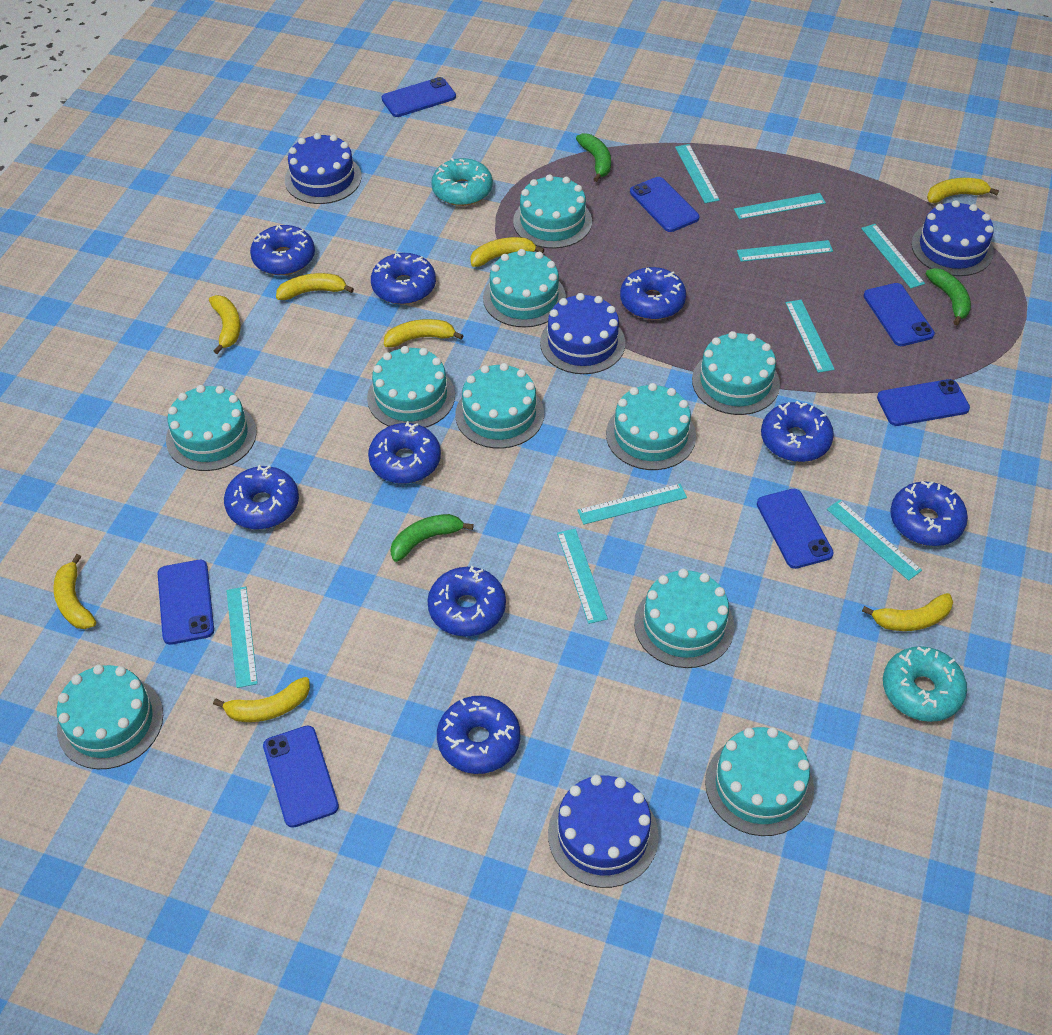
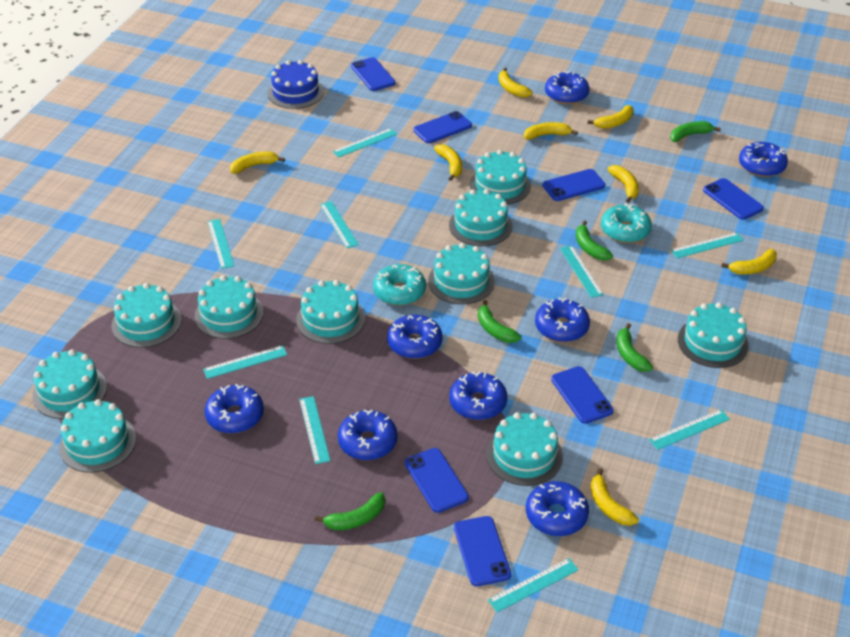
blue cake: 4 -> 1
blue donut: 9 -> 8
green banana: 3 -> 5

